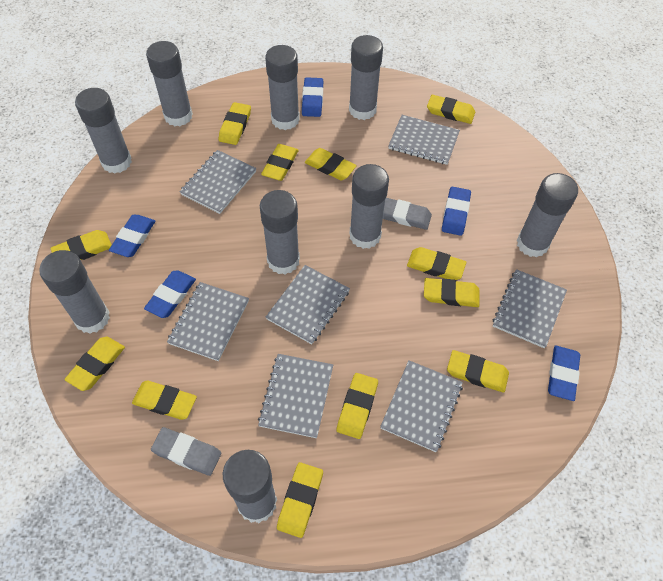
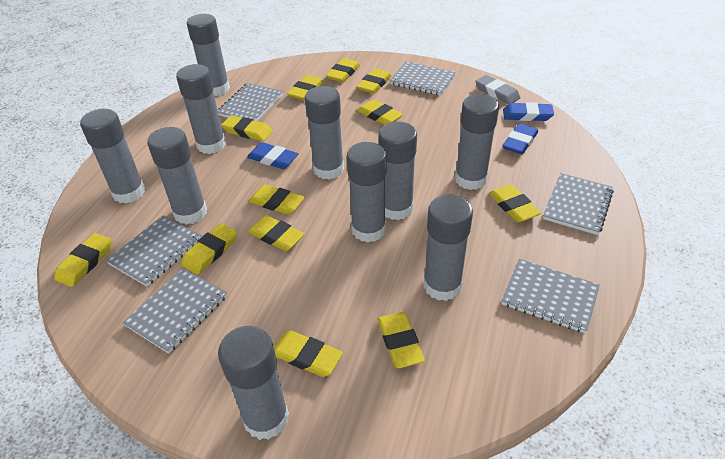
blue eraser: 5 -> 3
grey eraser: 2 -> 1
grey glue stick: 9 -> 10
grey notebook: 7 -> 6

